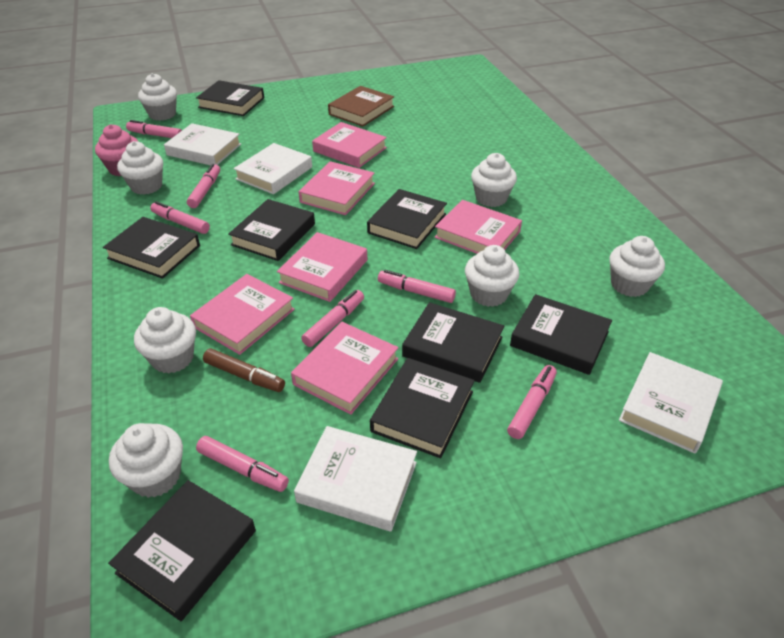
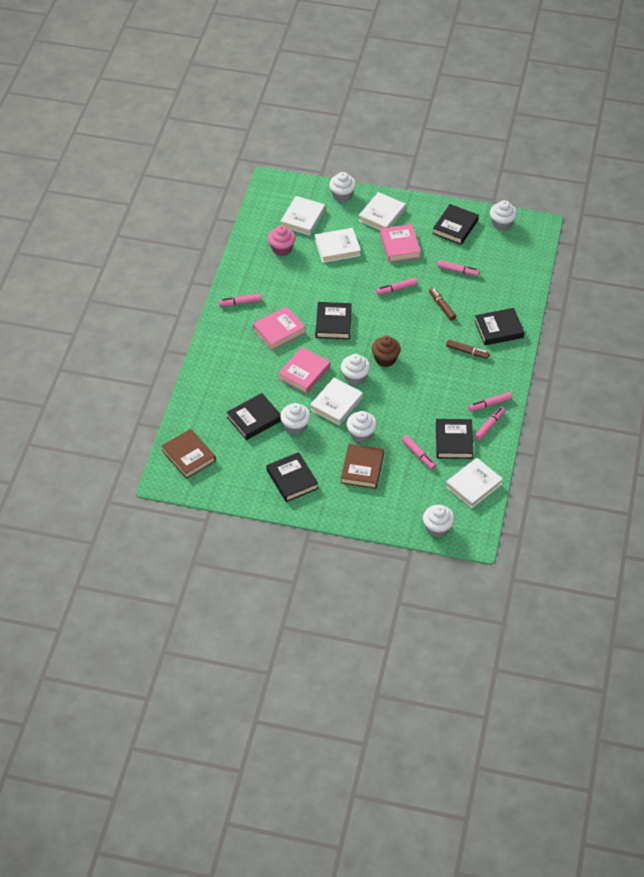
black book: 8 -> 6
brown book: 1 -> 2
brown cupcake: 0 -> 1
brown marker: 1 -> 2
pink book: 6 -> 3
pink marker: 7 -> 6
white book: 4 -> 5
white cupcake: 7 -> 6

